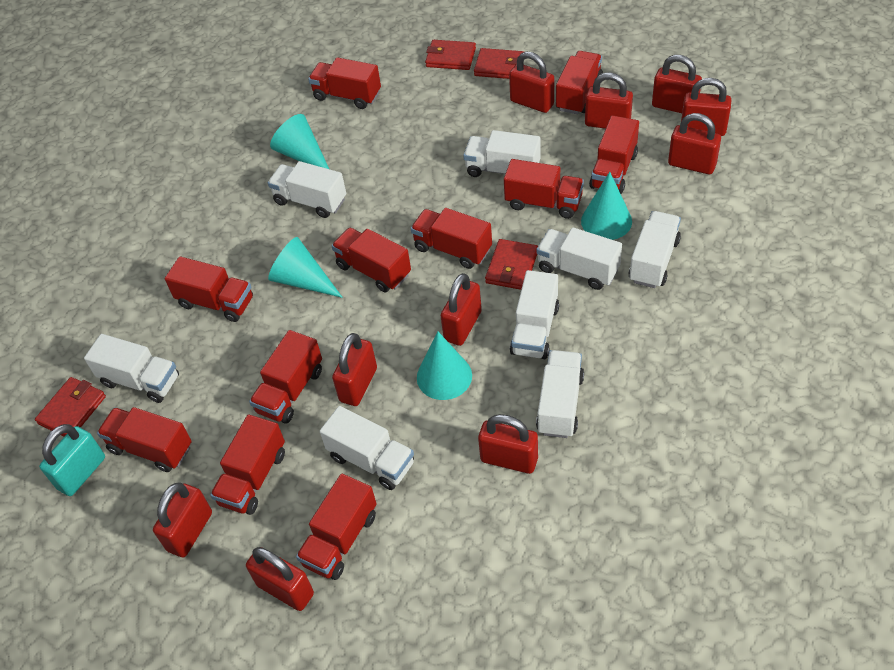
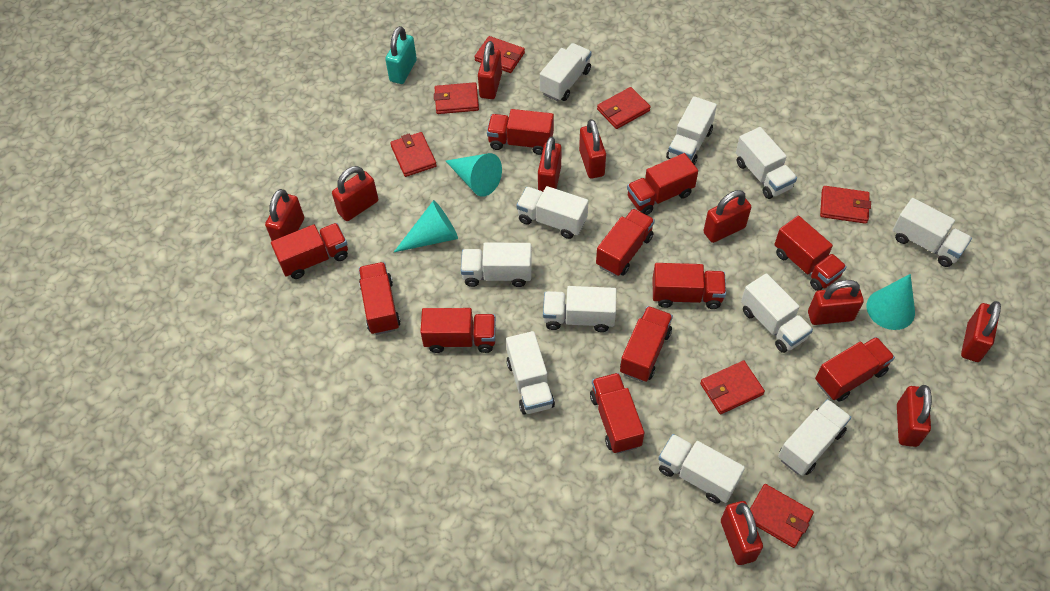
red wallet: 4 -> 7
turquoise cone: 4 -> 3
white truck: 8 -> 11

